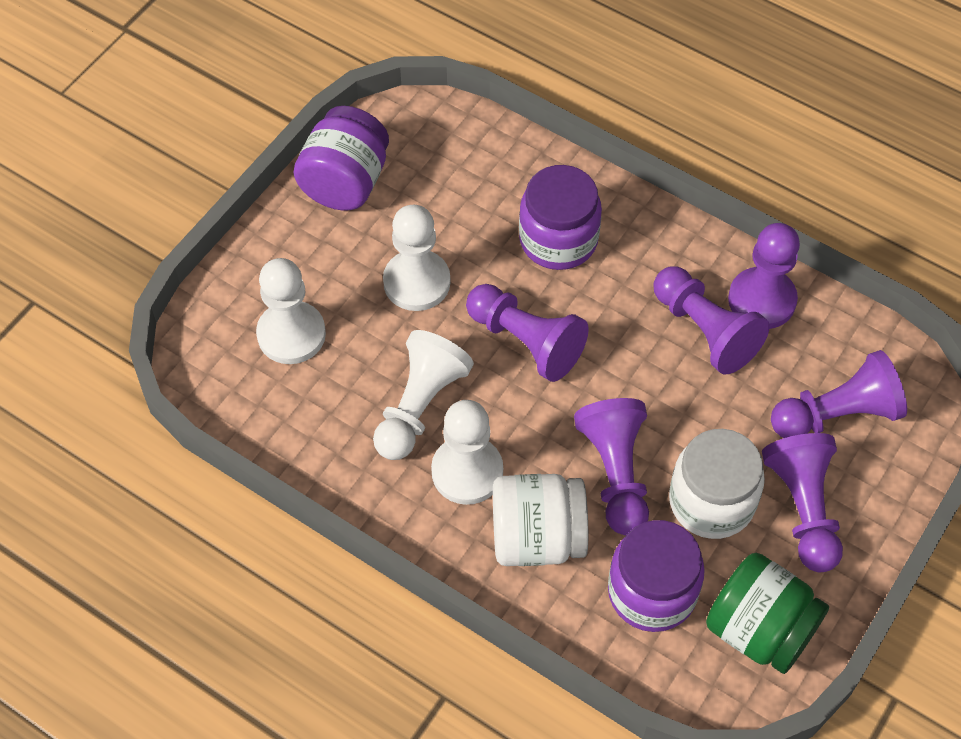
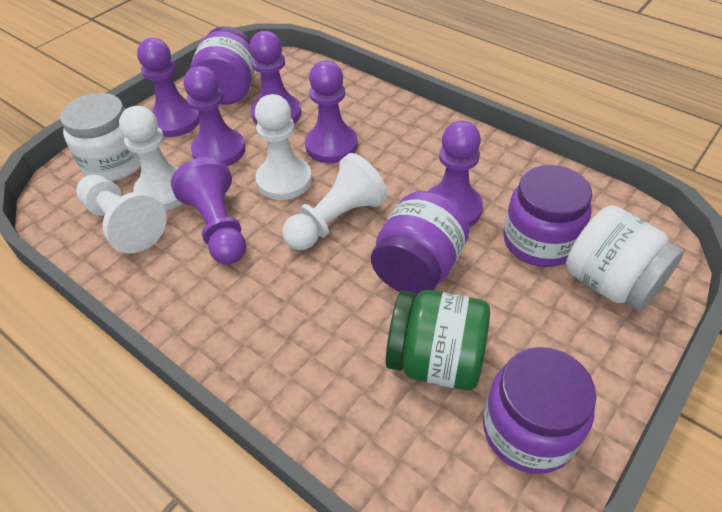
purple jar: 3 -> 4

